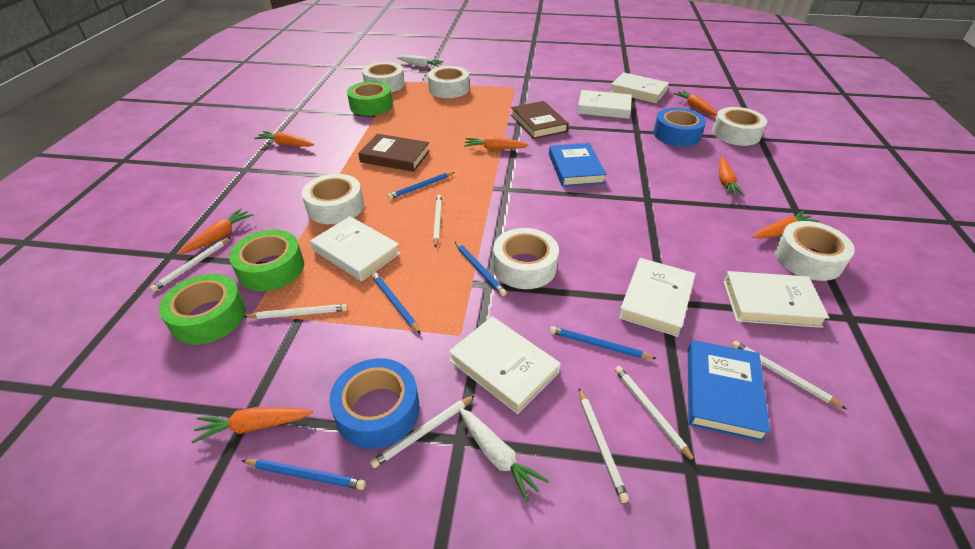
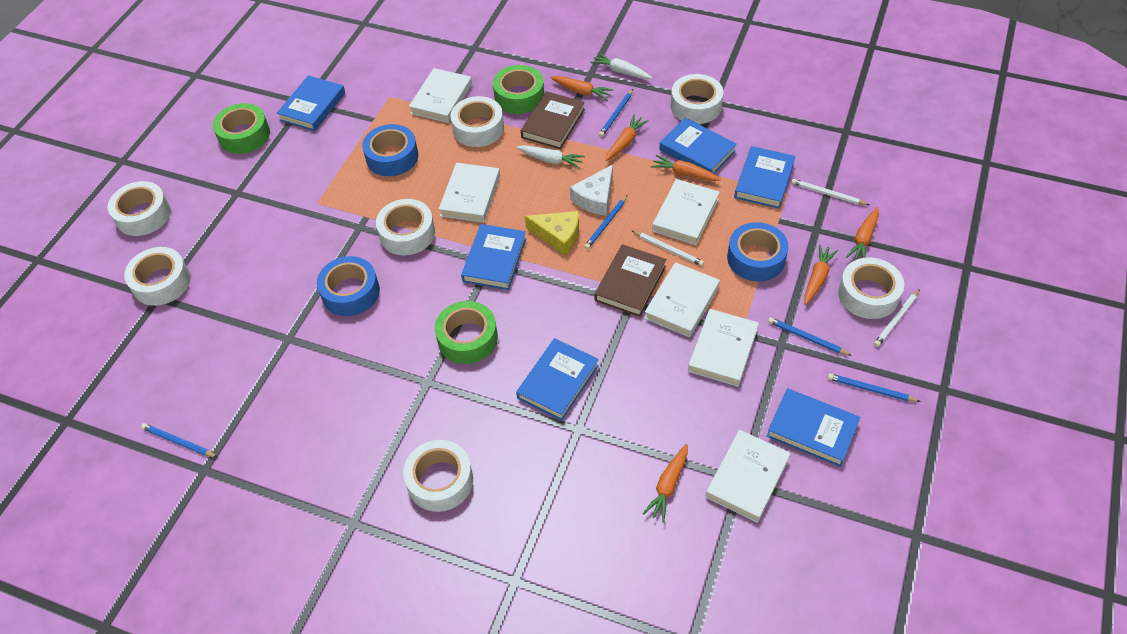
blue book: 2 -> 6
blue tape: 2 -> 3
orange carrot: 7 -> 6
white cheese: 0 -> 1
white pencil: 7 -> 3
white tape: 6 -> 7
yellow cheese: 0 -> 1

